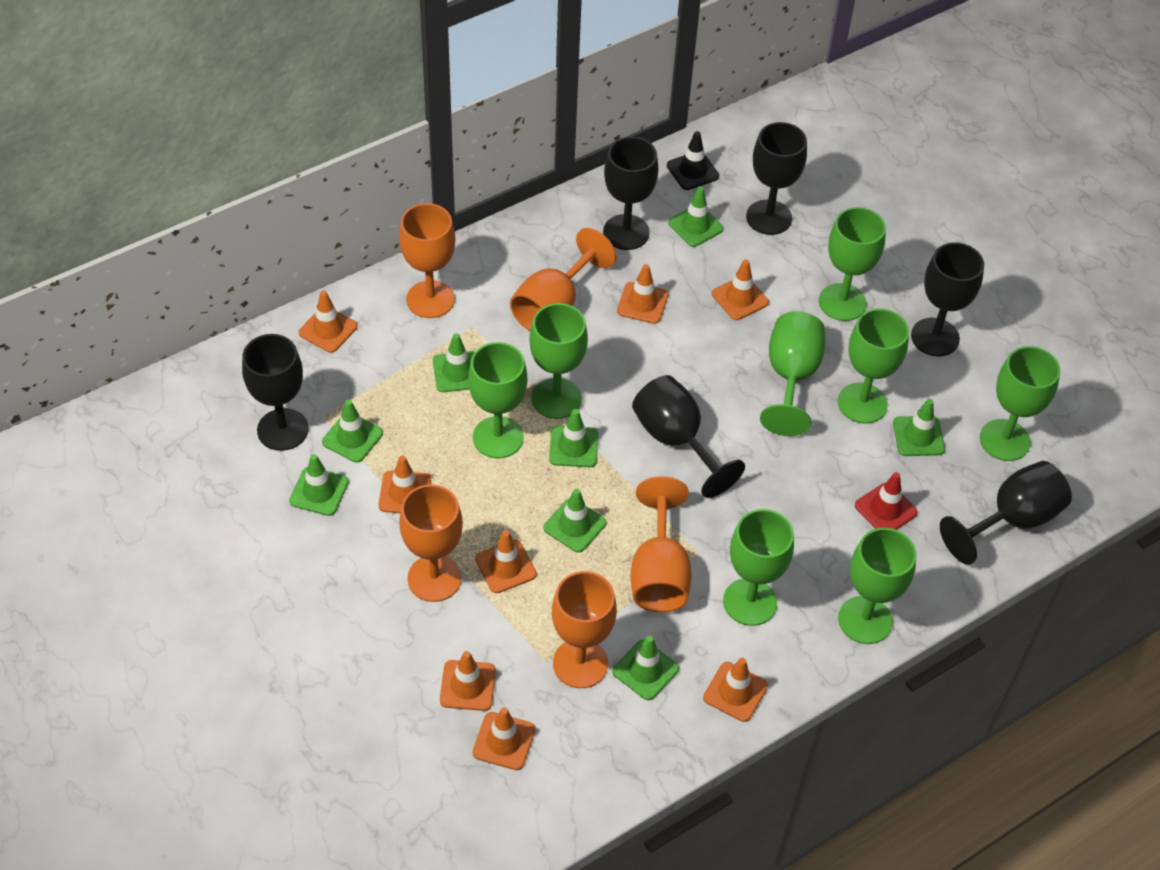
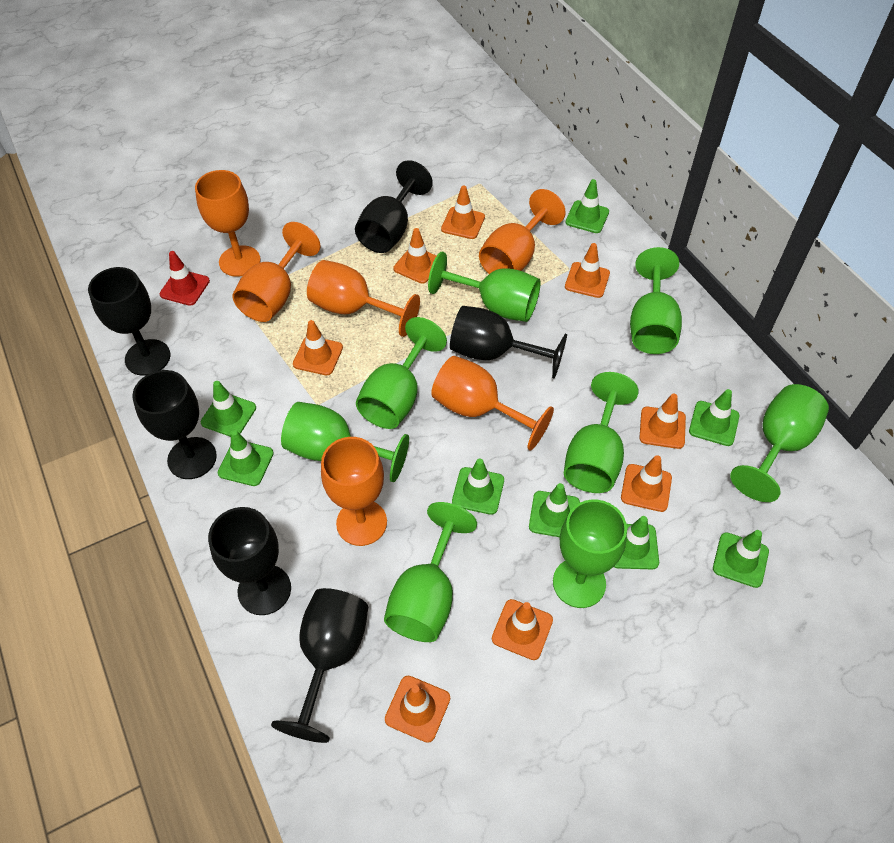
black traffic cone: 1 -> 0
orange goblet: 5 -> 6

